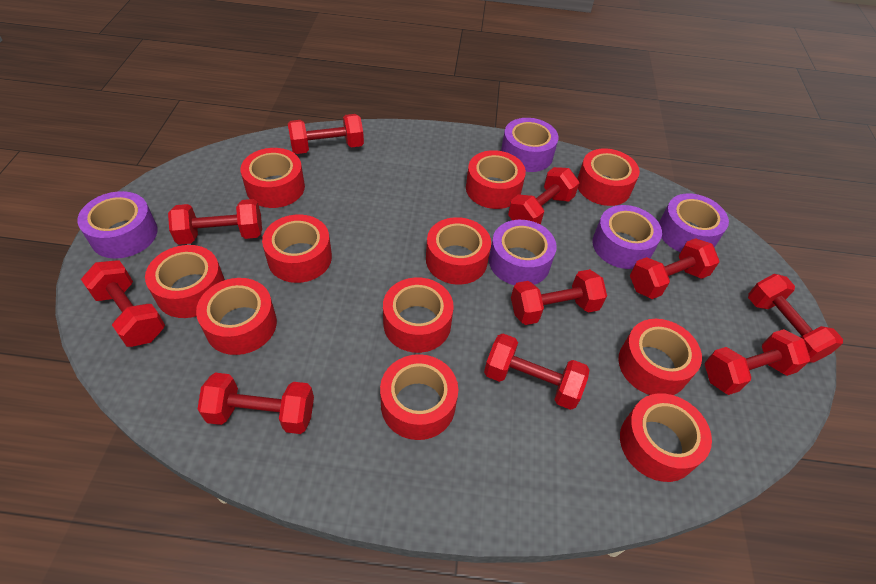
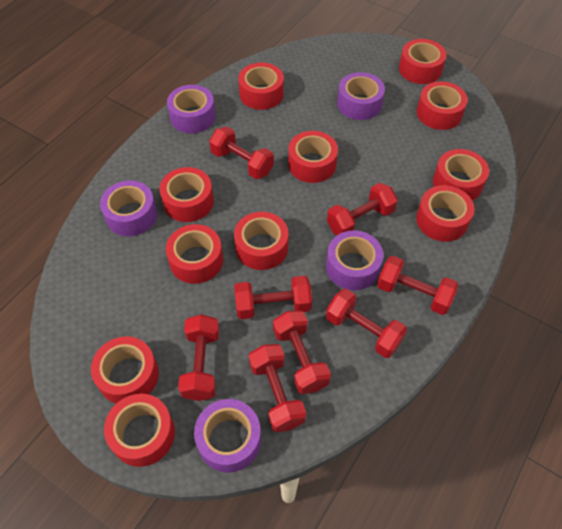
red dumbbell: 10 -> 8

